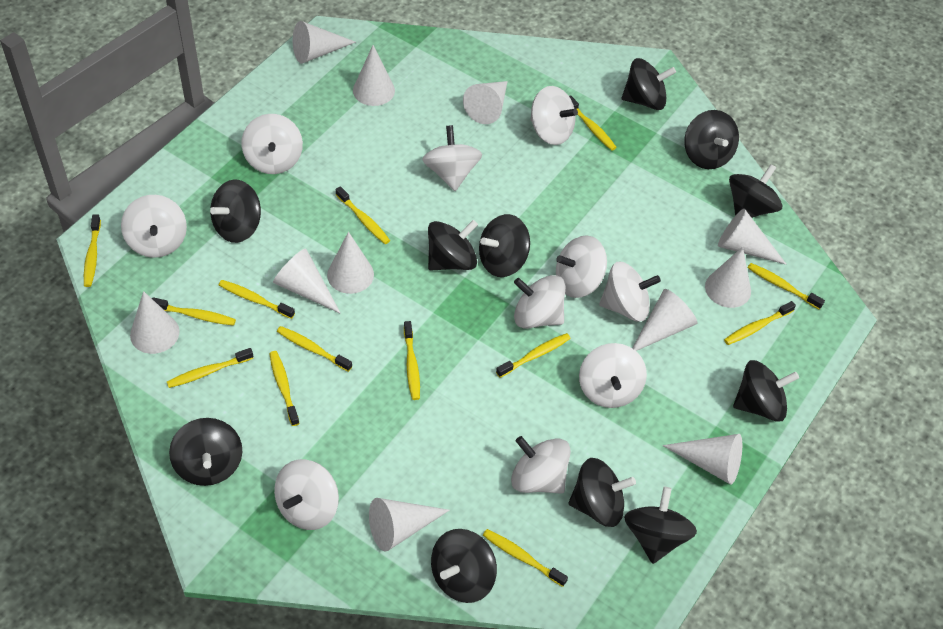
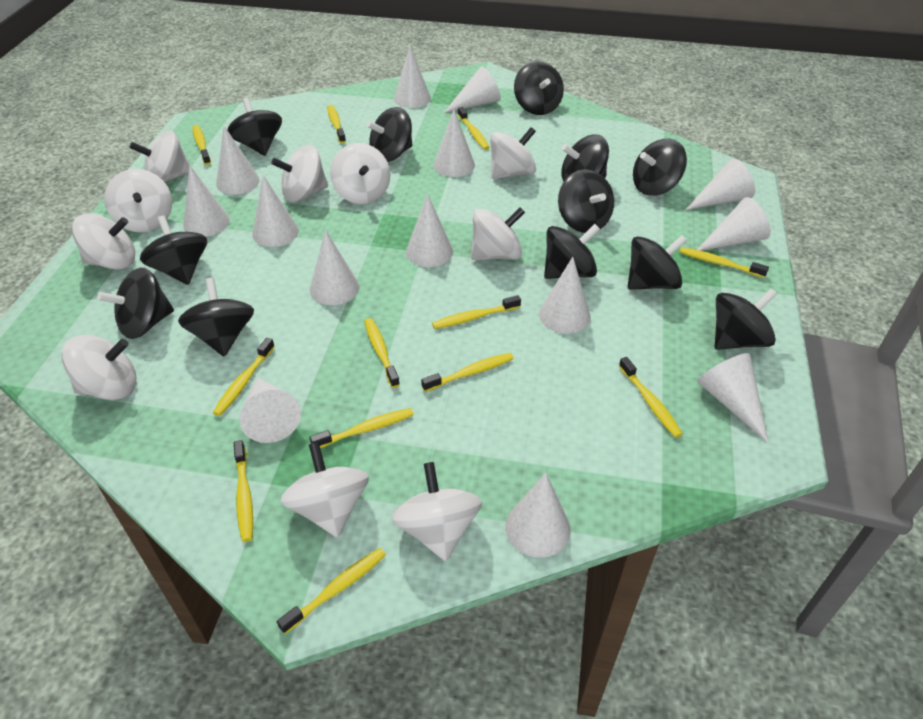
black spinning top: 11 -> 12
white cone: 11 -> 14
yellow toothbrush: 13 -> 12

